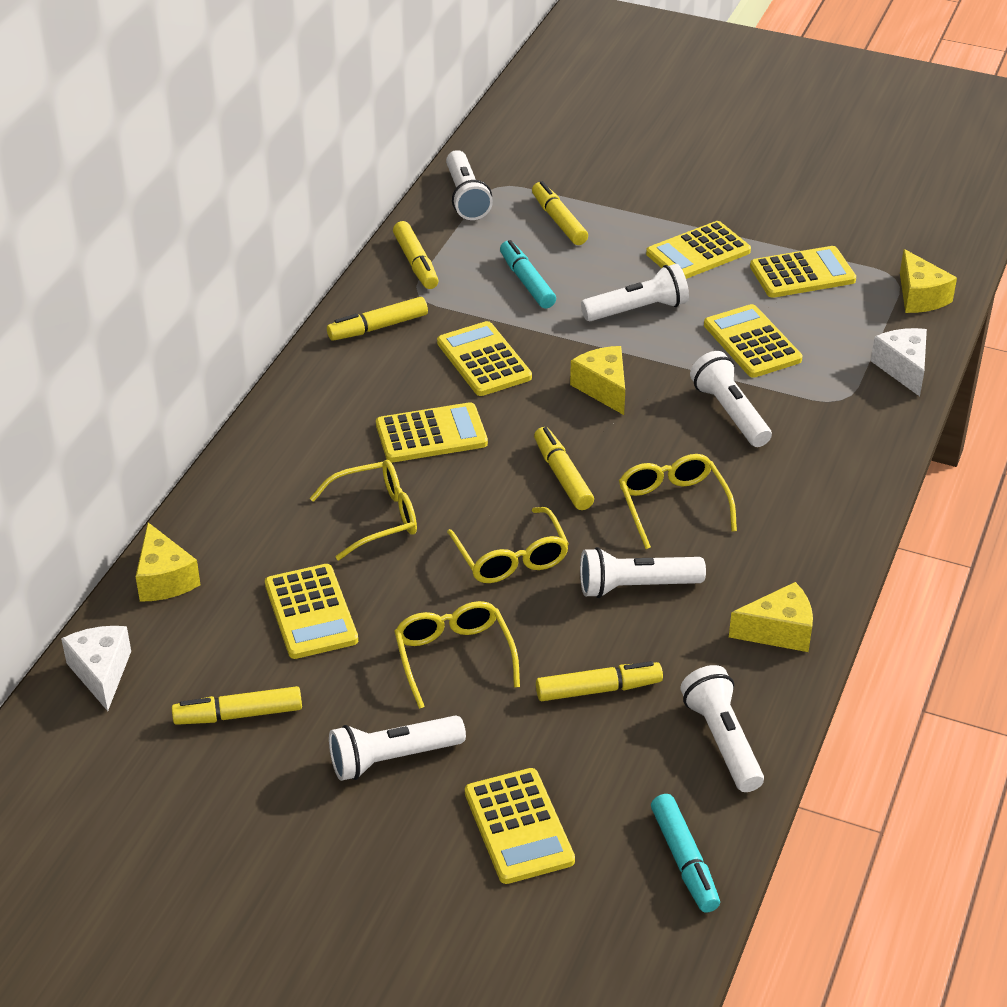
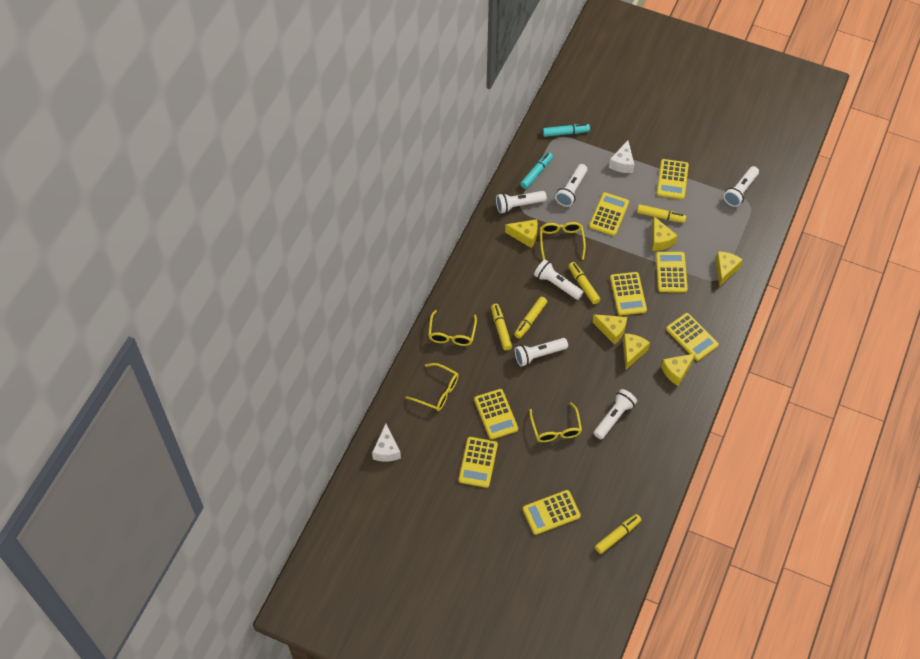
yellow calculator: 7 -> 8
yellow cheese: 4 -> 6
yellow marker: 6 -> 5

